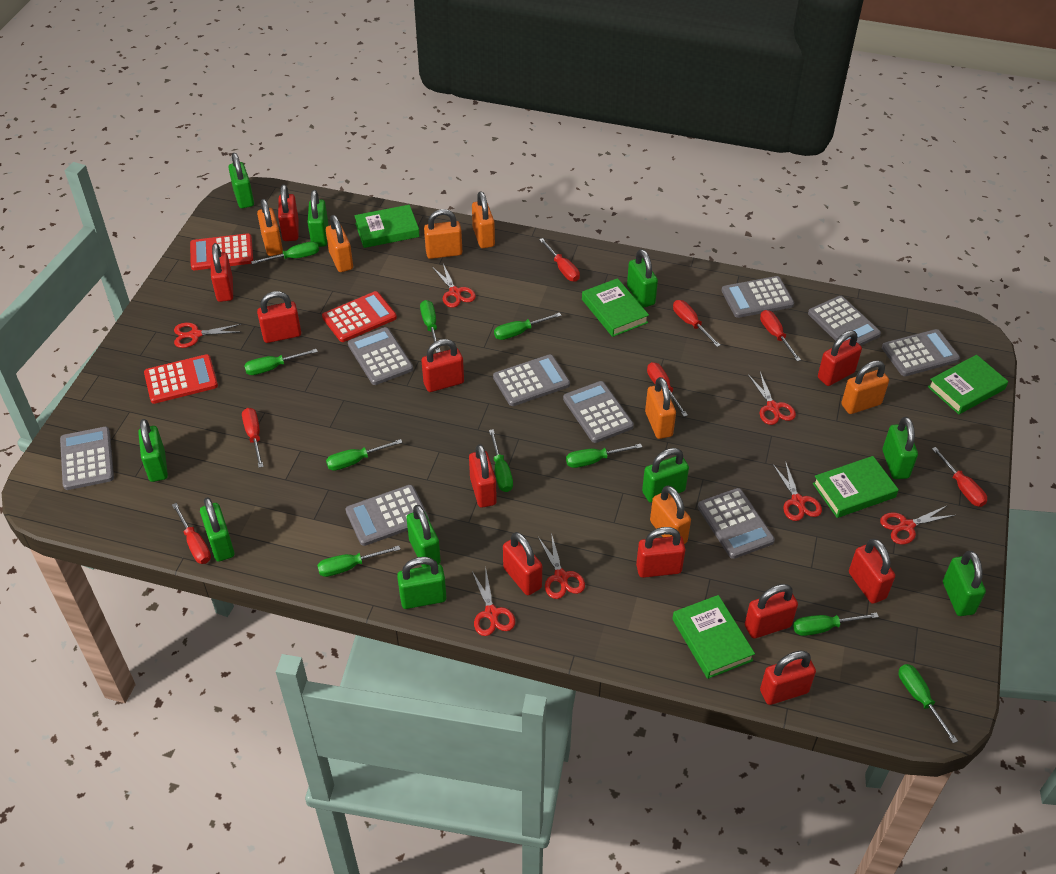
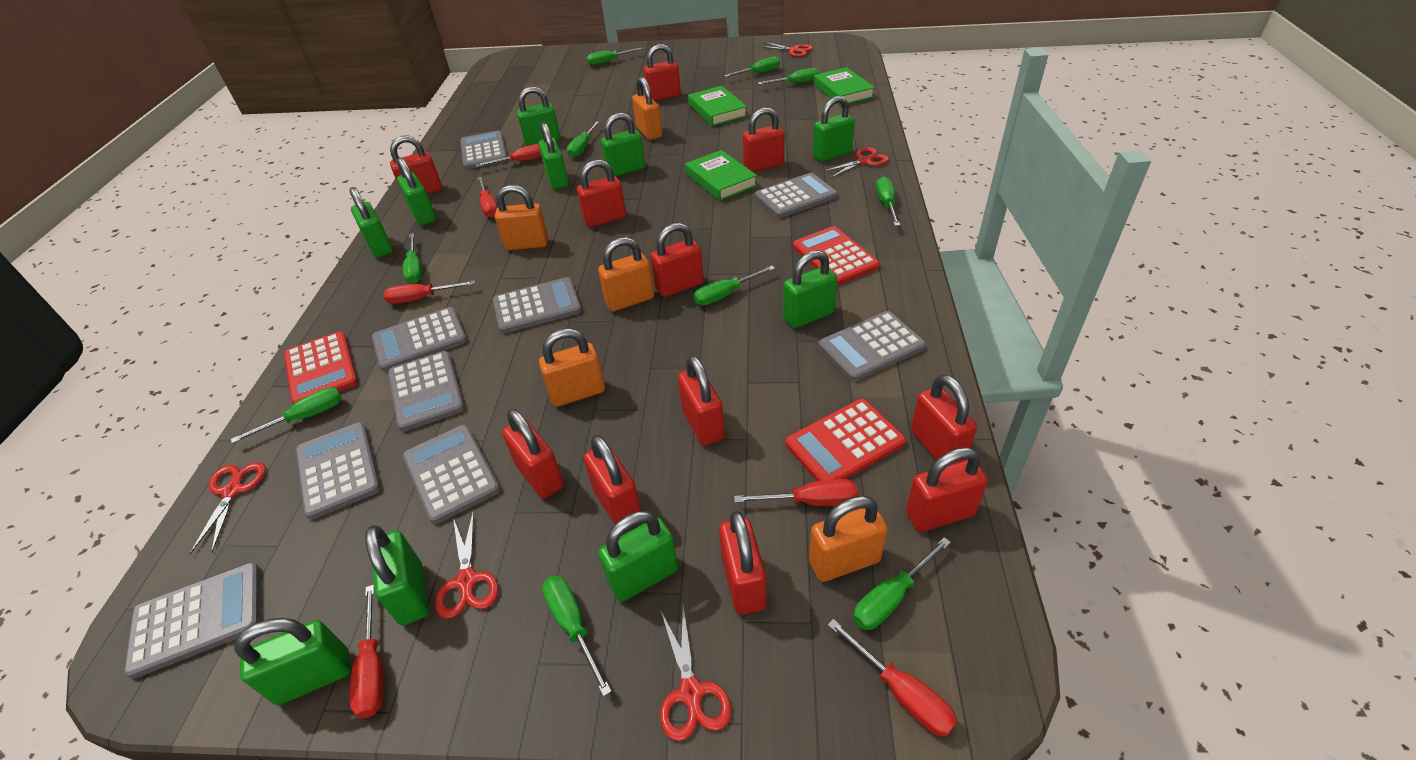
green book: 5 -> 3
orange padlock: 7 -> 5
red scissors: 7 -> 5
red screwdriver: 7 -> 6

